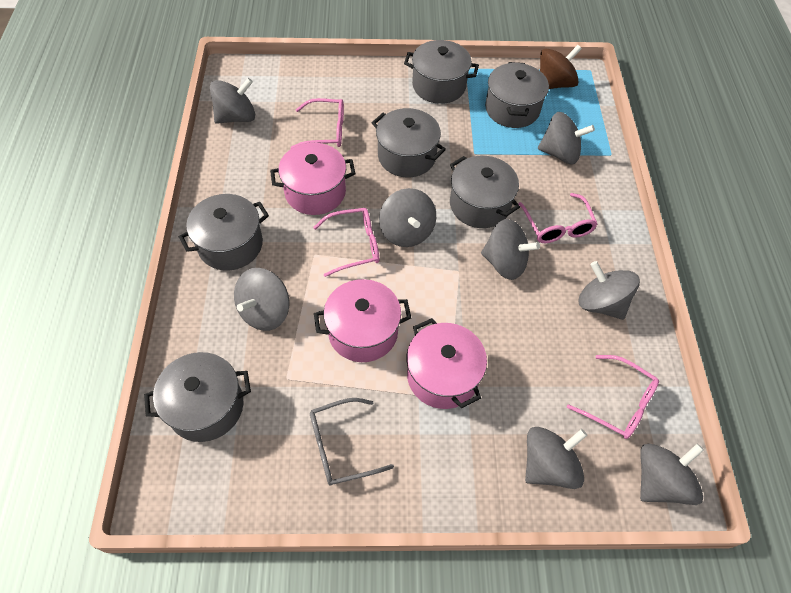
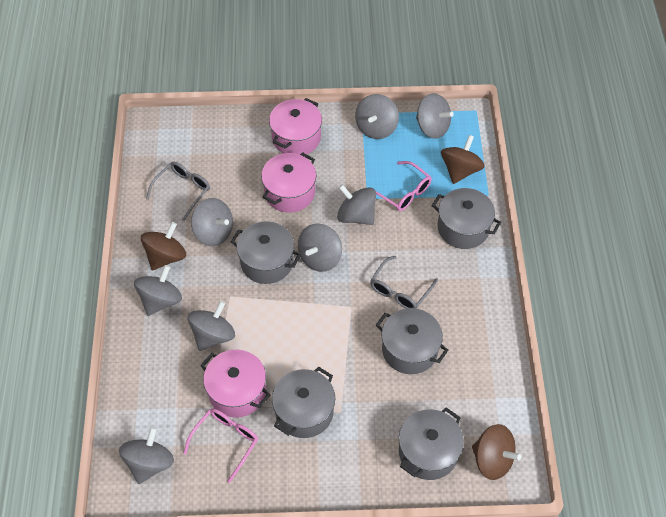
brown spinning top: 1 -> 3
grey glasses: 1 -> 2
grey pot: 6 -> 5
pink glasses: 4 -> 2

